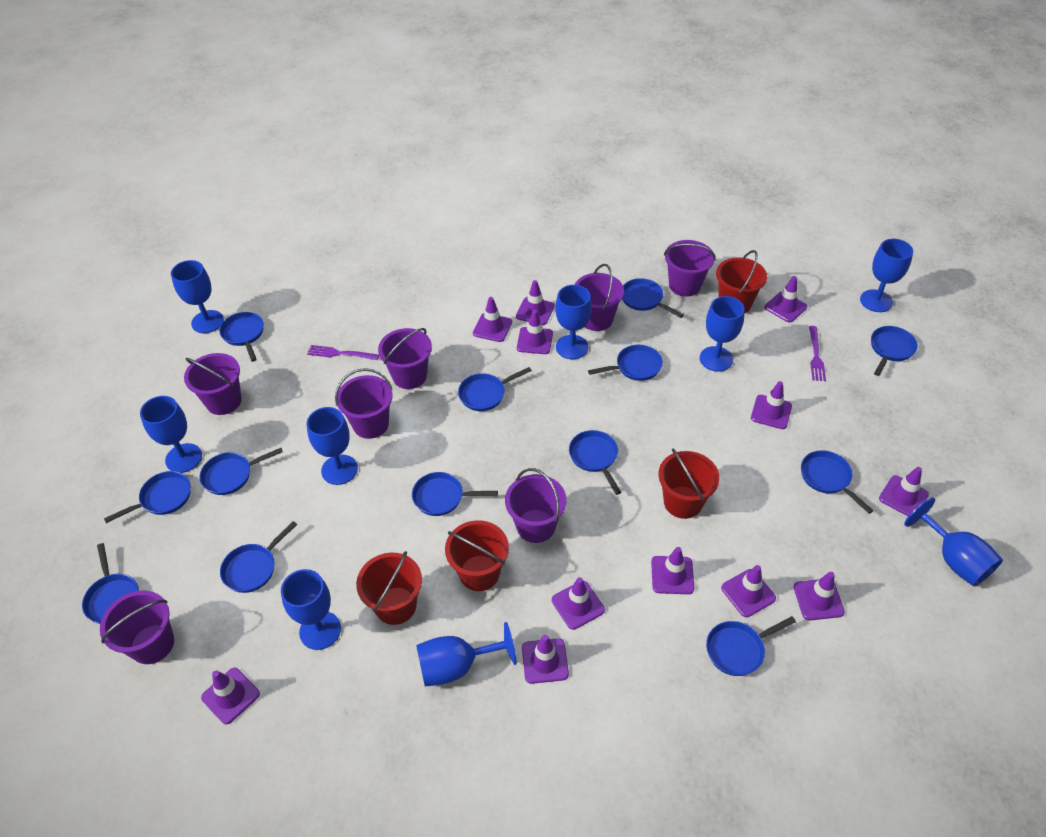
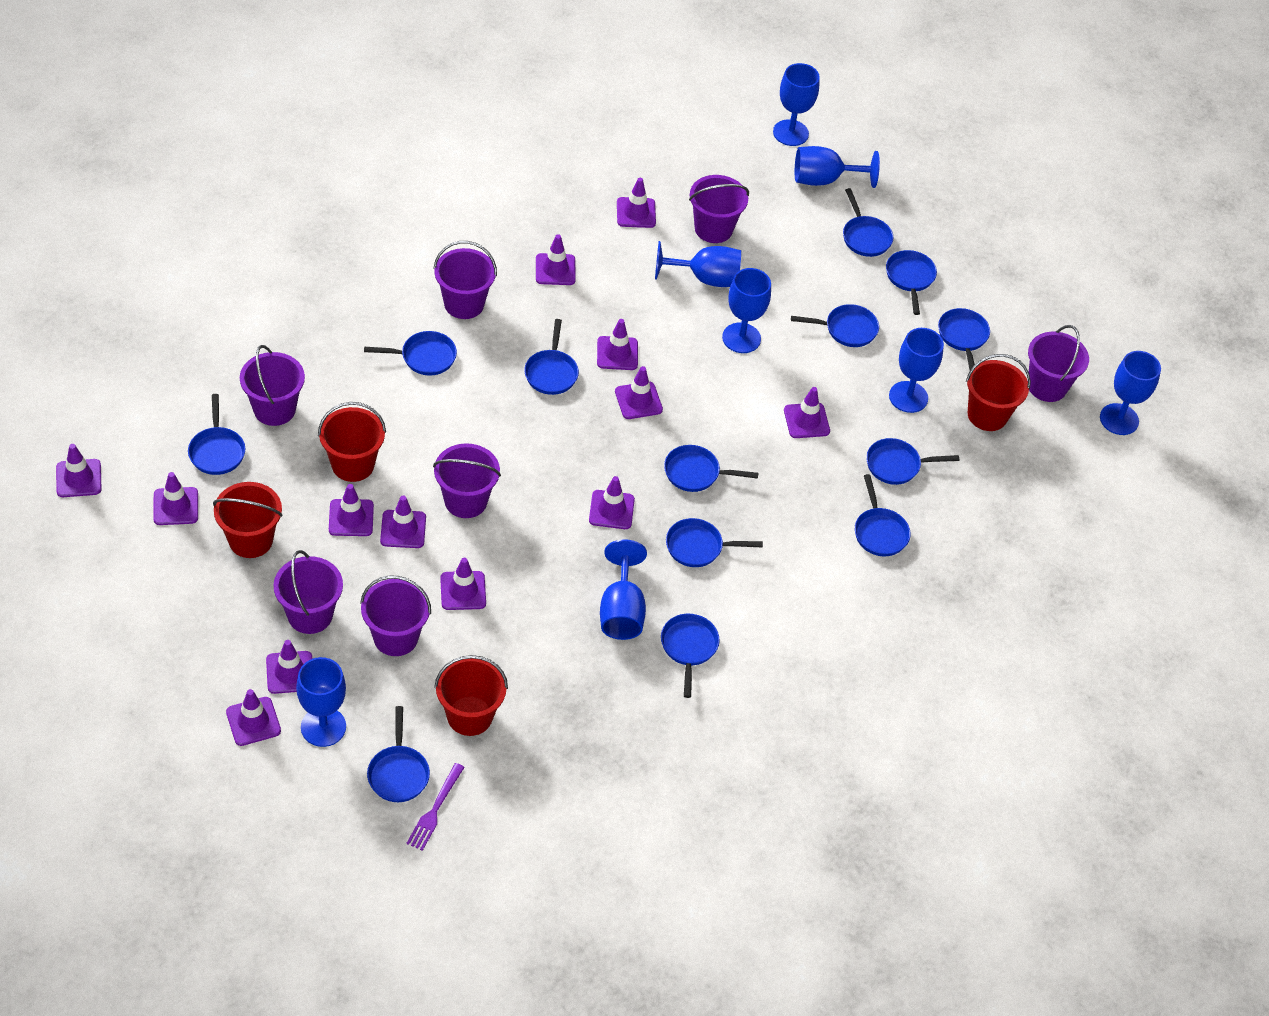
blue goblet: 9 -> 8
purple fork: 2 -> 1
purple traffic cone: 12 -> 13

